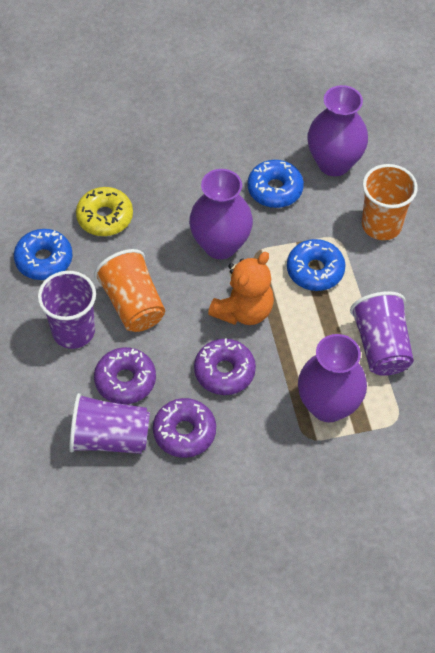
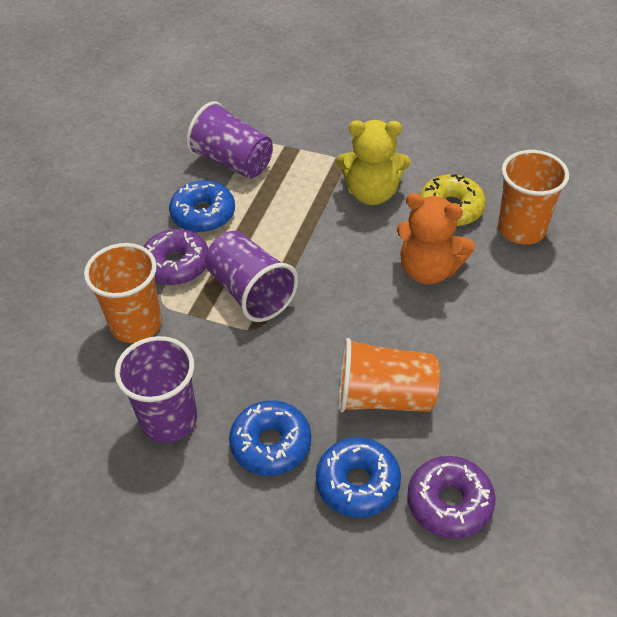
orange cup: 2 -> 3
purple donut: 3 -> 2
purple vase: 3 -> 0
yellow teddy bear: 0 -> 1

